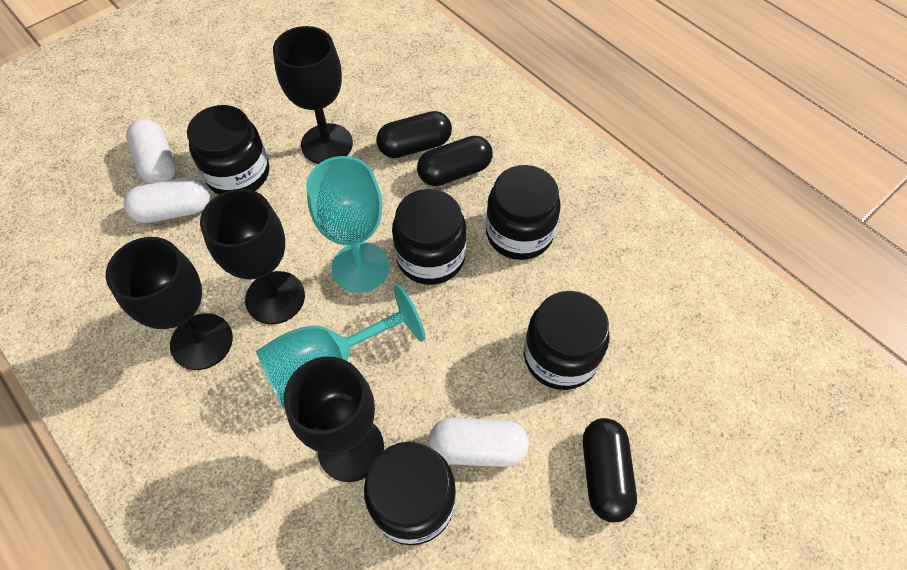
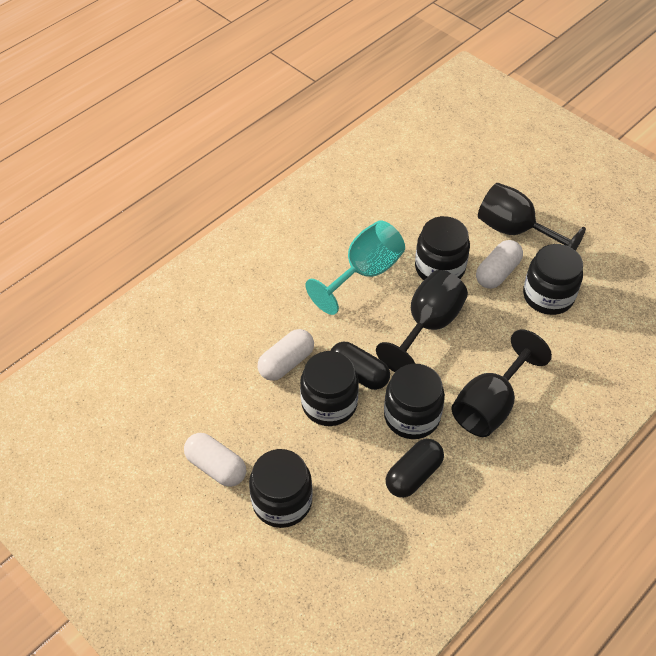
black capsule: 3 -> 2
black goblet: 4 -> 3
turquoise goblet: 2 -> 1

